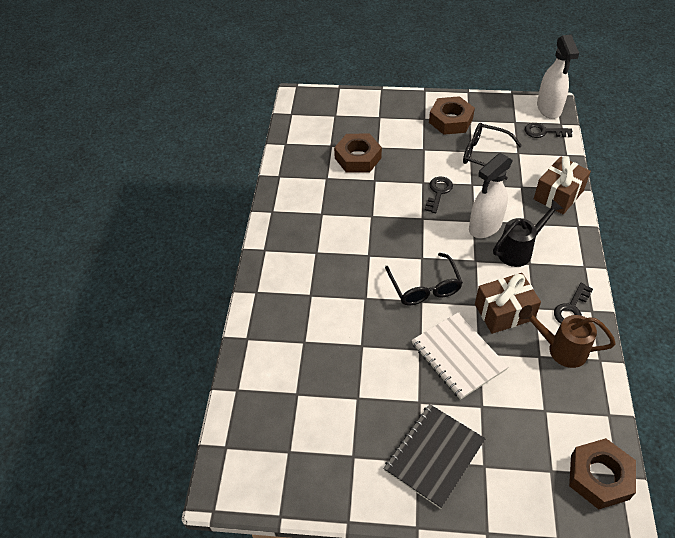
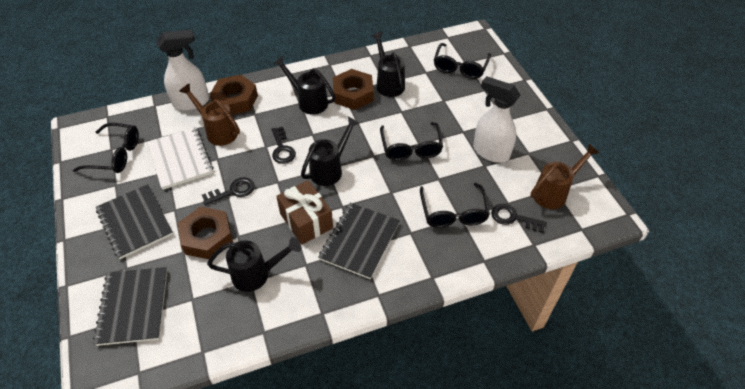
black glasses: 2 -> 4
black notebook: 1 -> 3
black watering can: 1 -> 4
brown gift: 2 -> 1
brown watering can: 1 -> 2

